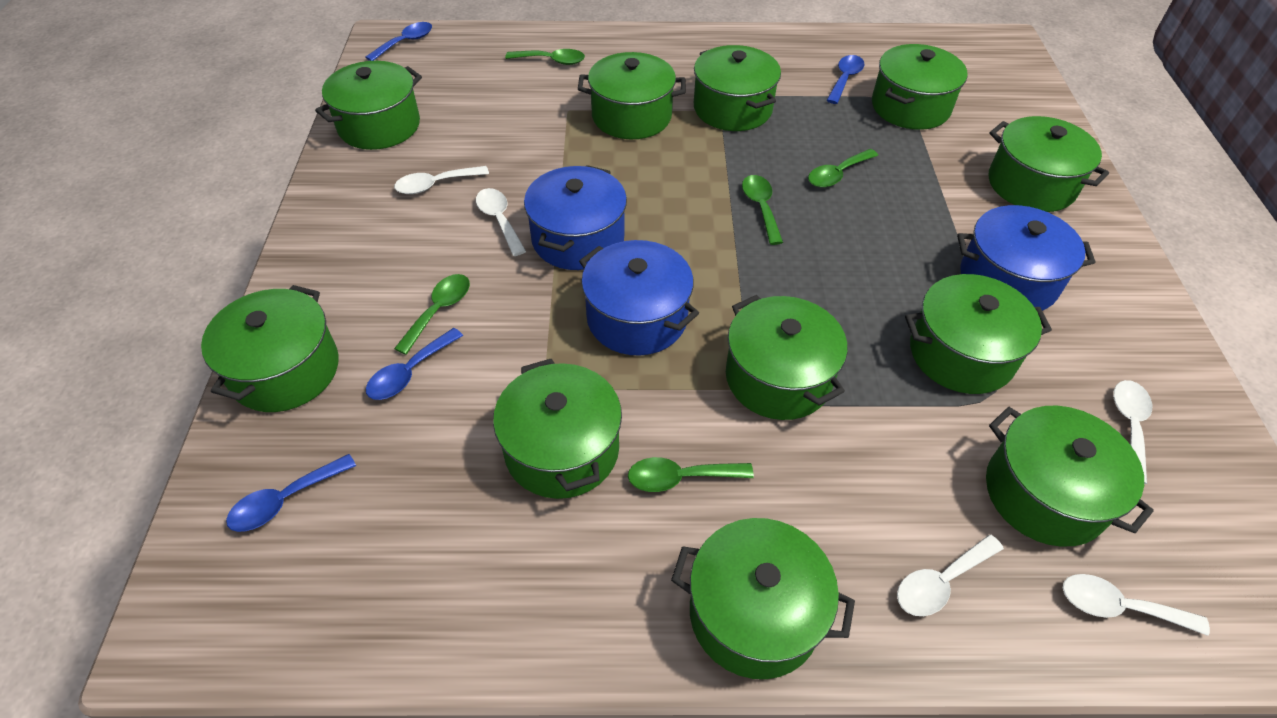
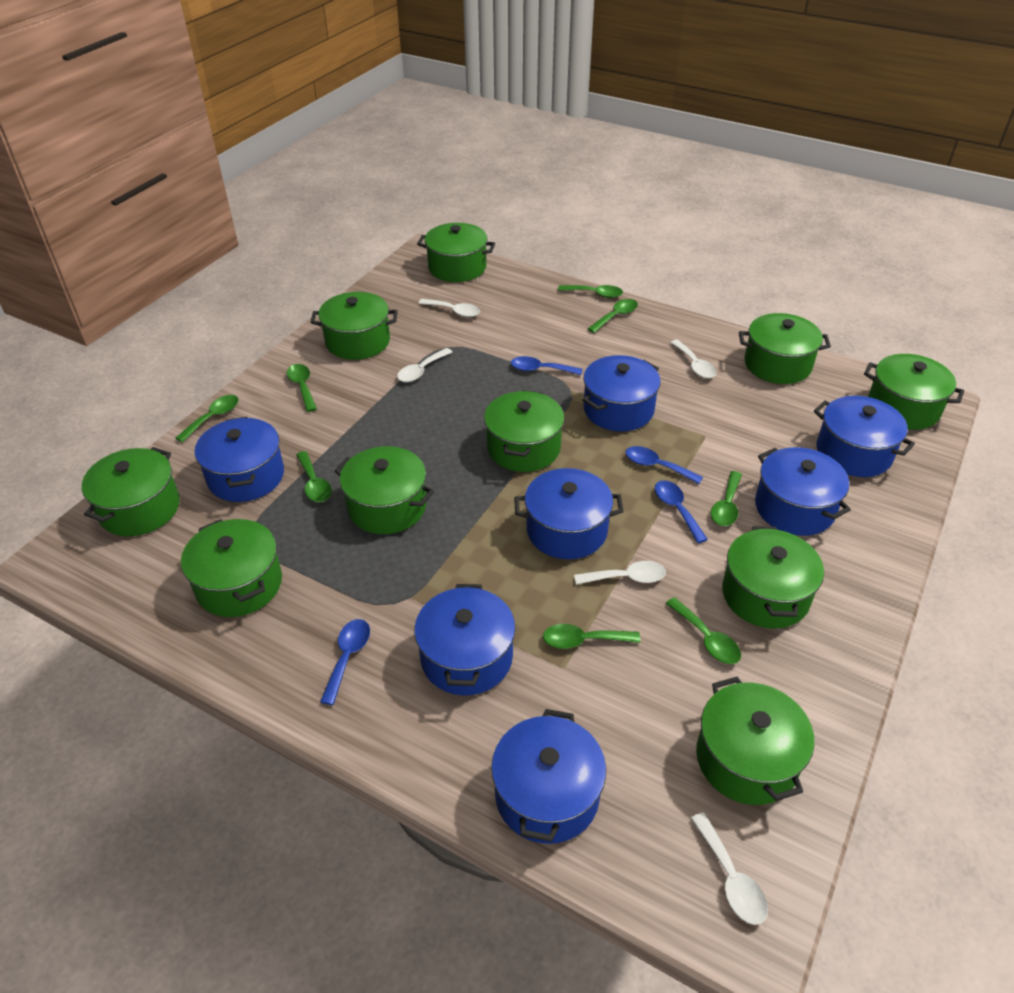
blue pot: 3 -> 7
green pot: 11 -> 10
green spoon: 5 -> 8

